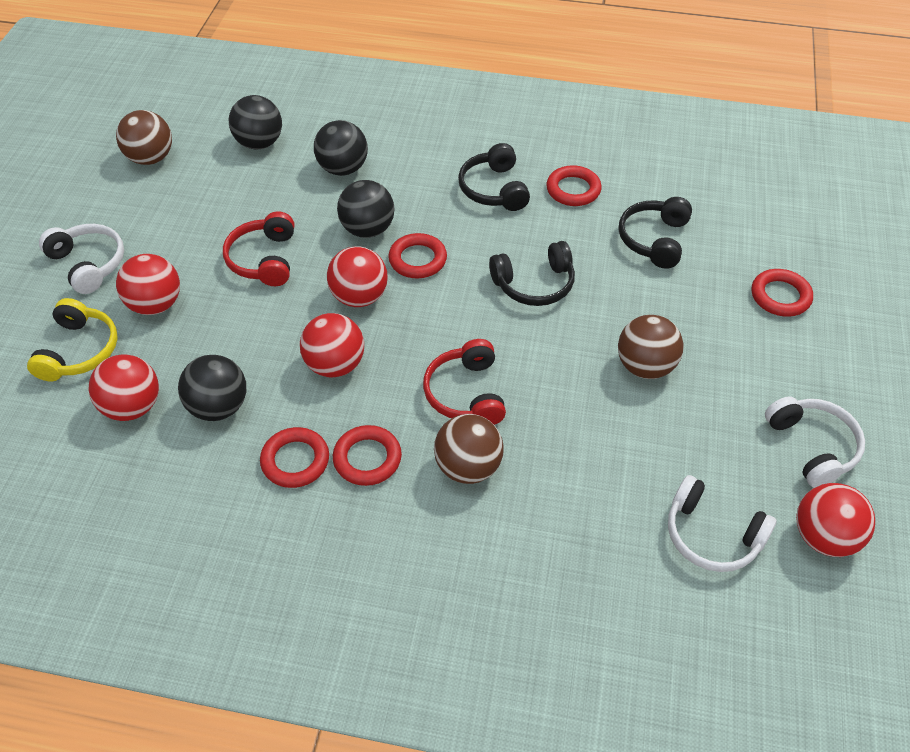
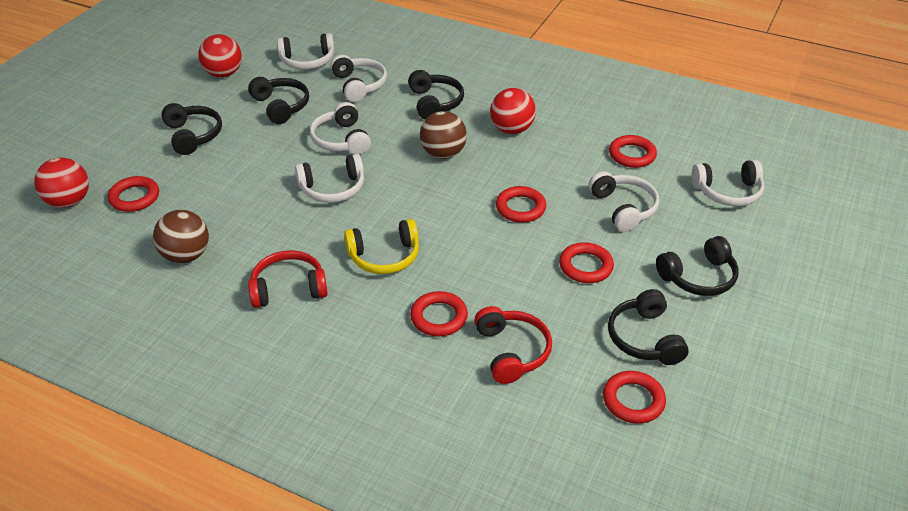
black ball: 4 -> 0
black headphones: 3 -> 5
brown ball: 3 -> 2
red ball: 5 -> 3
red ring: 5 -> 6
white headphones: 3 -> 6

